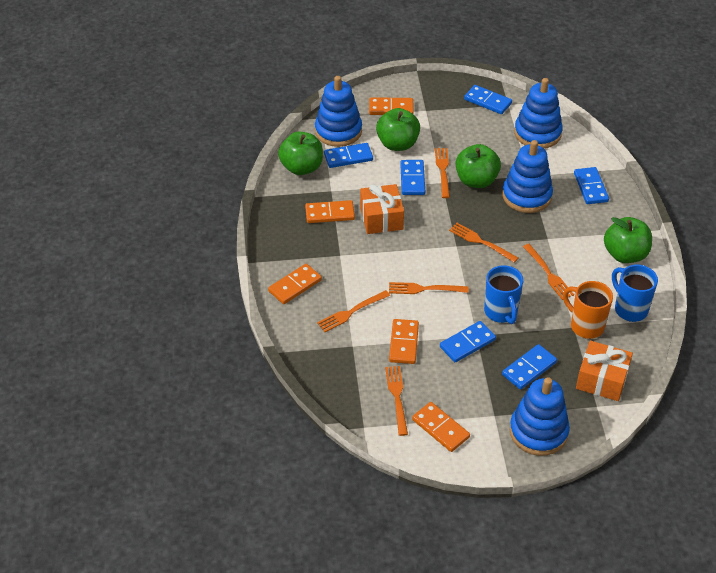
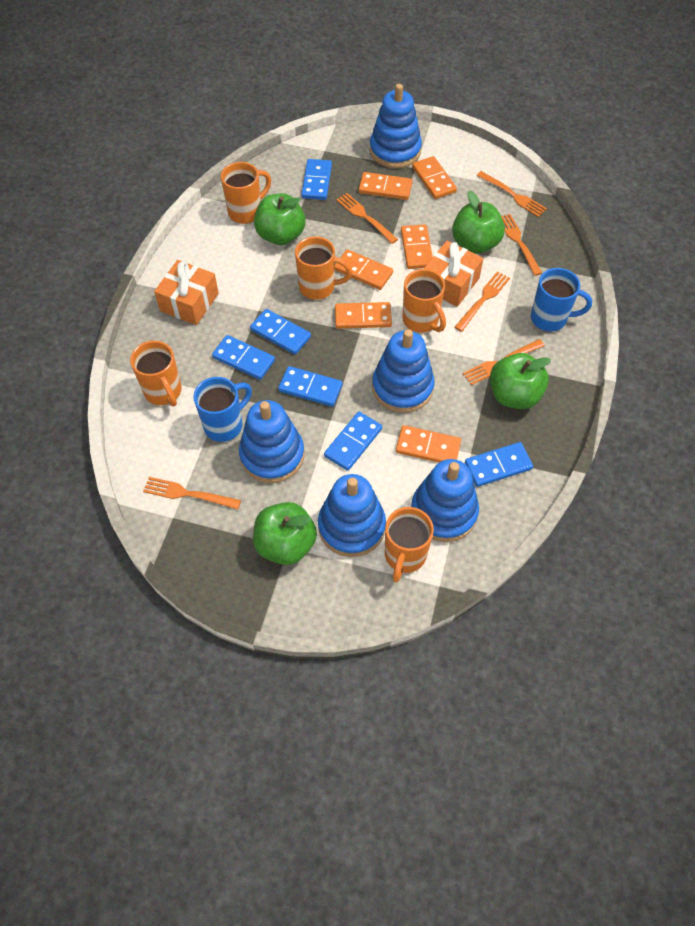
blue stacking toy: 4 -> 5
orange domino: 5 -> 6
orange mug: 1 -> 5

